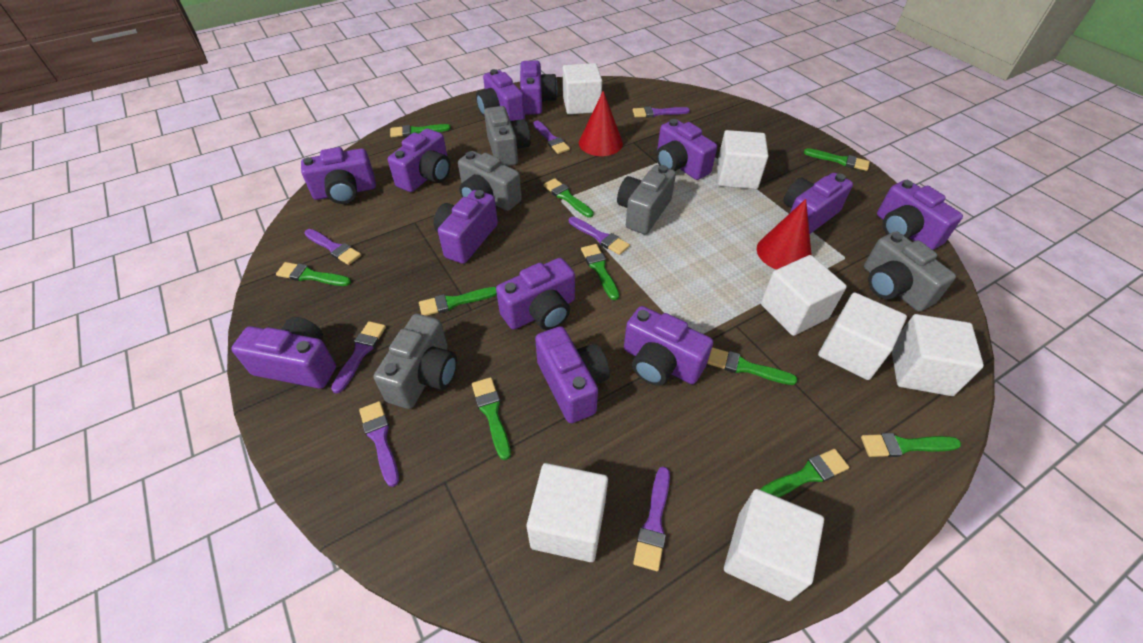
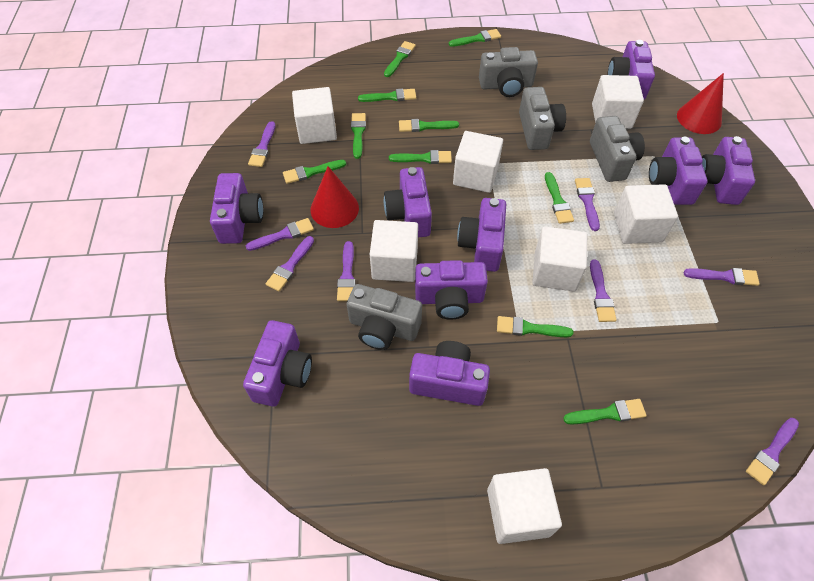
grey camera: 5 -> 4
purple brush: 7 -> 8
purple camera: 12 -> 9

